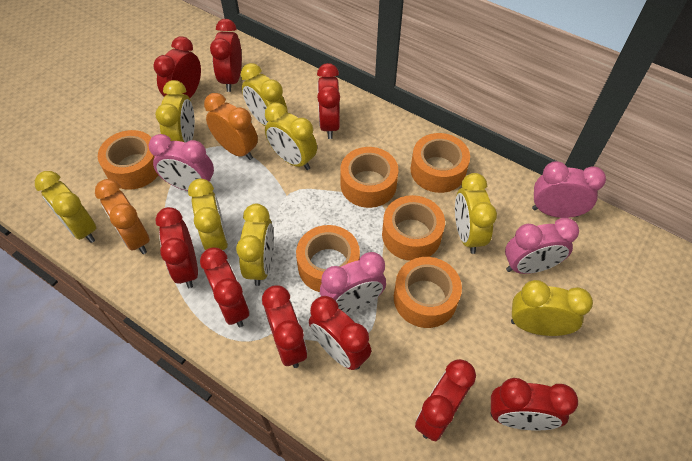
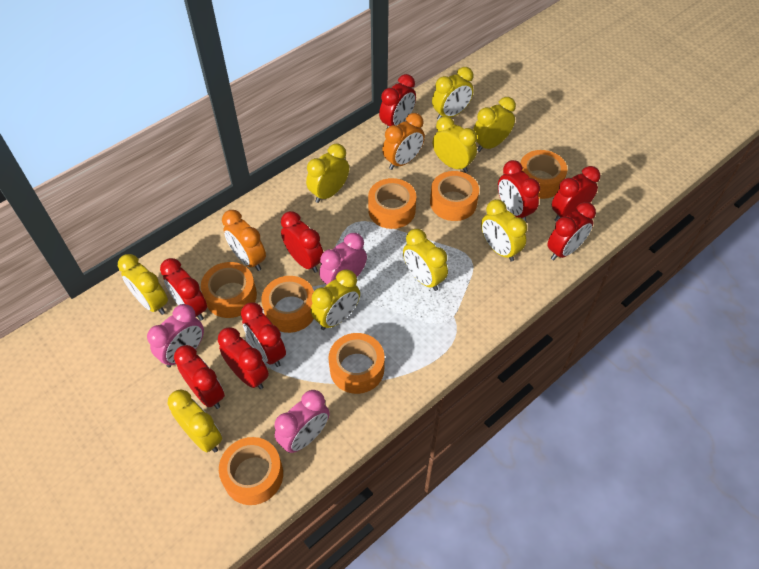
orange tape: 6 -> 7
pink clock: 4 -> 3
yellow clock: 8 -> 9

